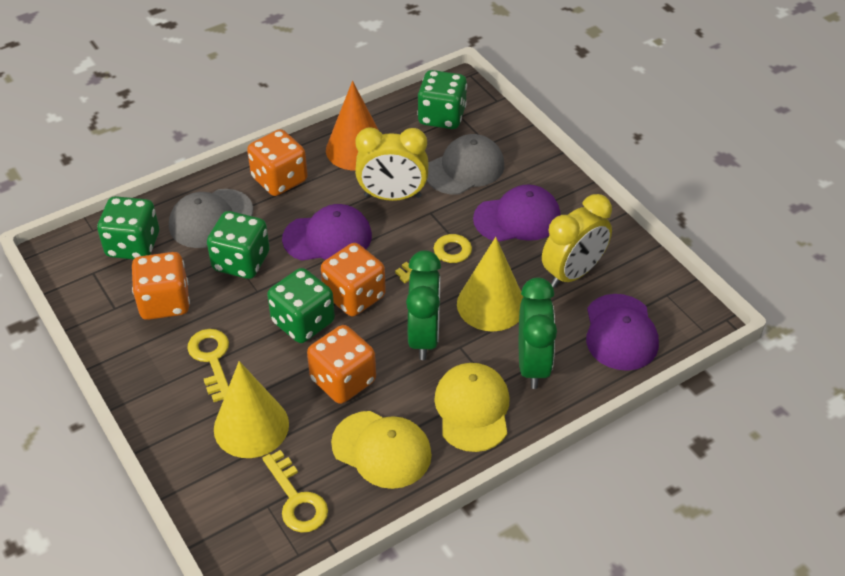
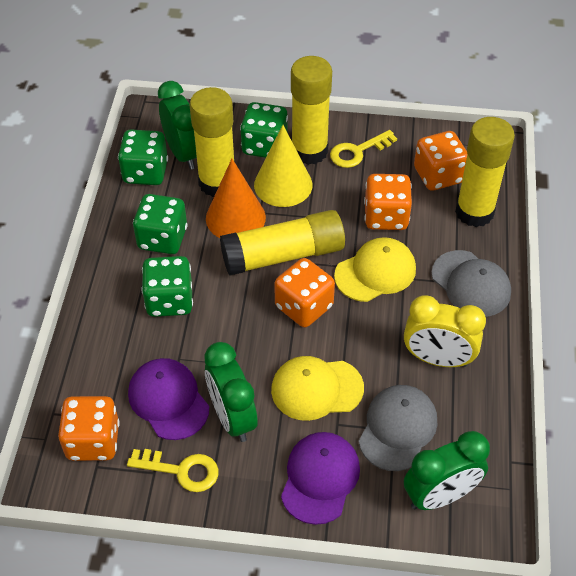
green clock: 2 -> 3
purple cap: 3 -> 2
yellow clock: 2 -> 1
yellow cone: 2 -> 1
yellow glue stick: 0 -> 4
yellow key: 3 -> 2

